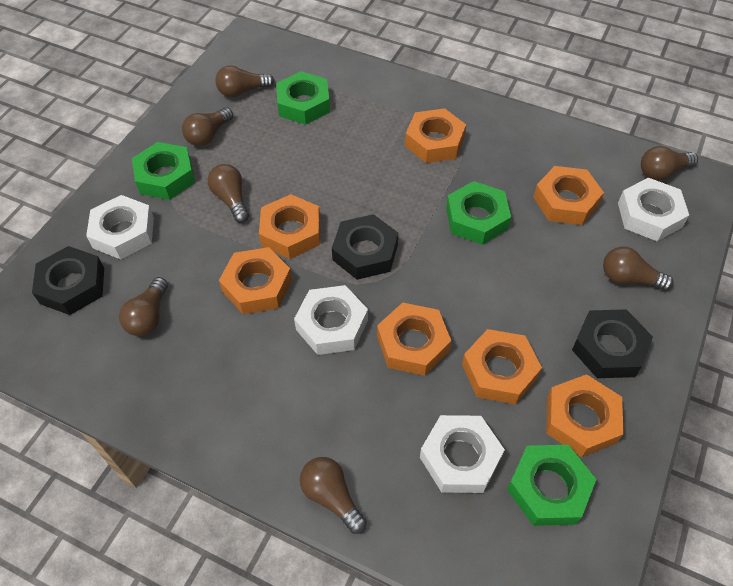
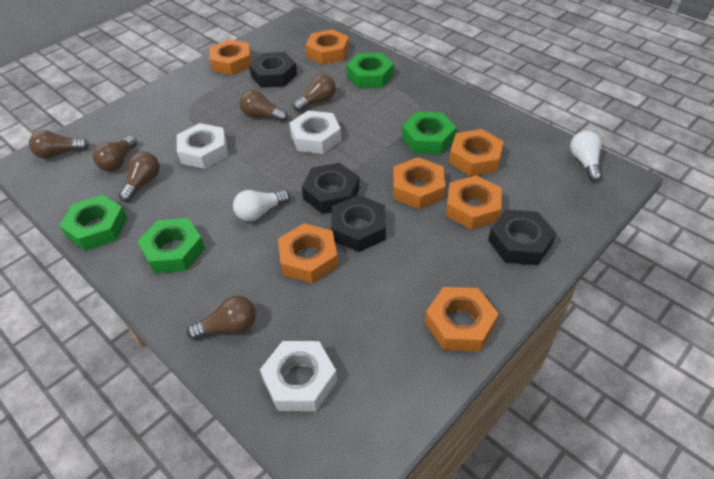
black nut: 3 -> 4
brown light bulb: 7 -> 6
white light bulb: 0 -> 2
white nut: 4 -> 3

